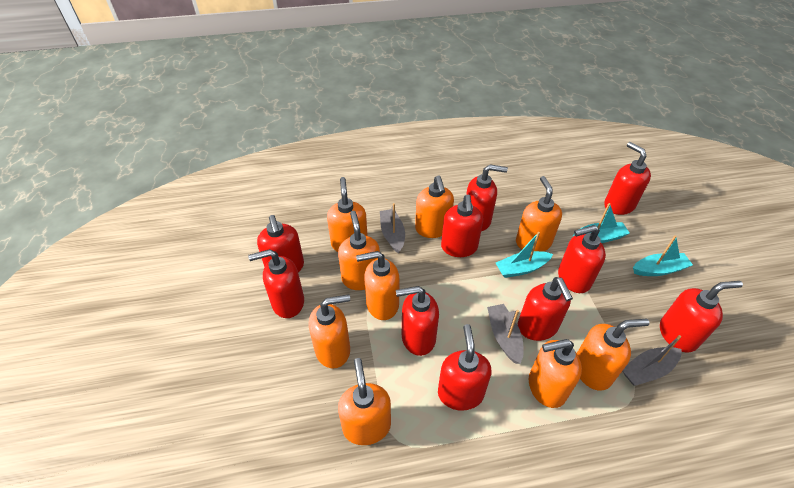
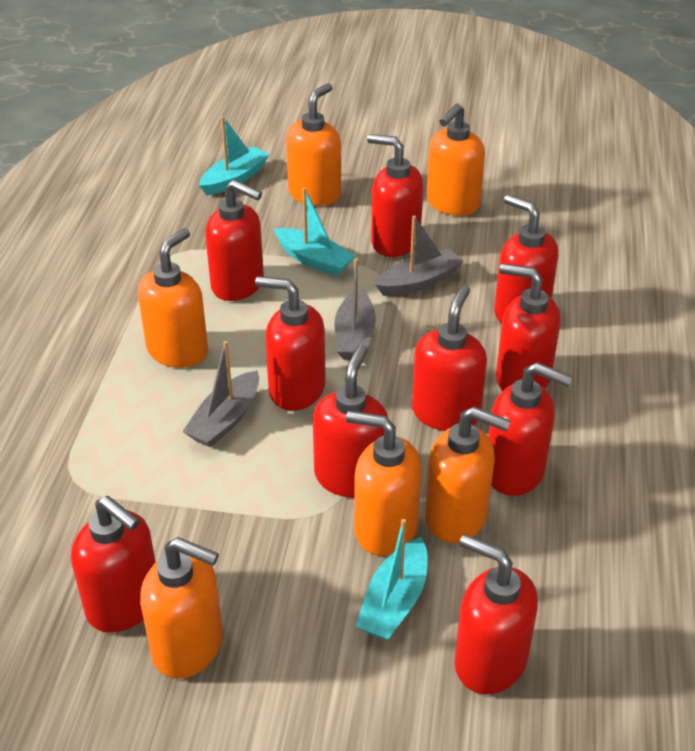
orange soap dispenser: 9 -> 6

